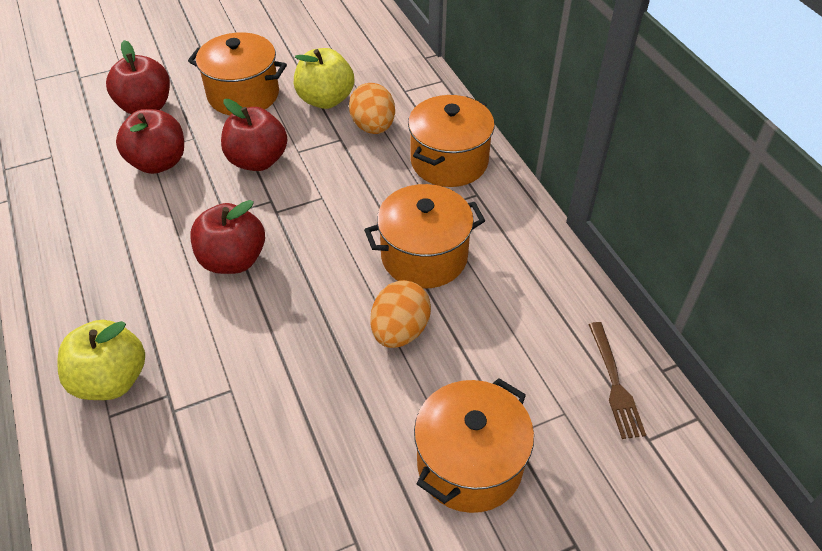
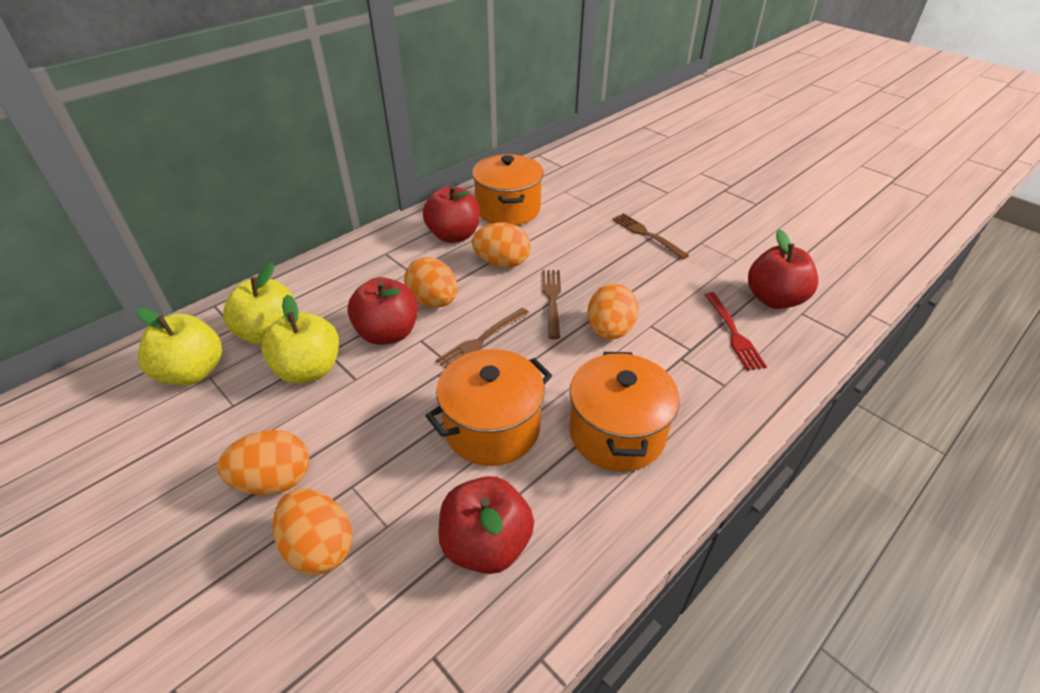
brown fork: 1 -> 3
orange egg: 2 -> 5
orange pot: 4 -> 3
red fork: 0 -> 1
yellow apple: 2 -> 3

